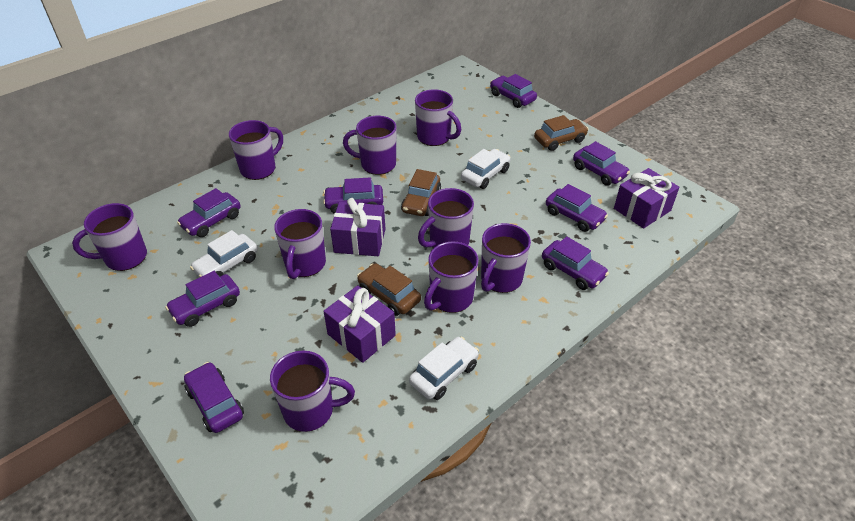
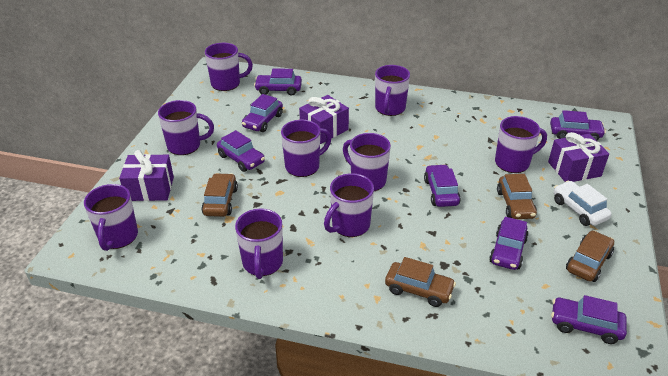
brown car: 3 -> 4
purple car: 8 -> 7
white car: 3 -> 1

